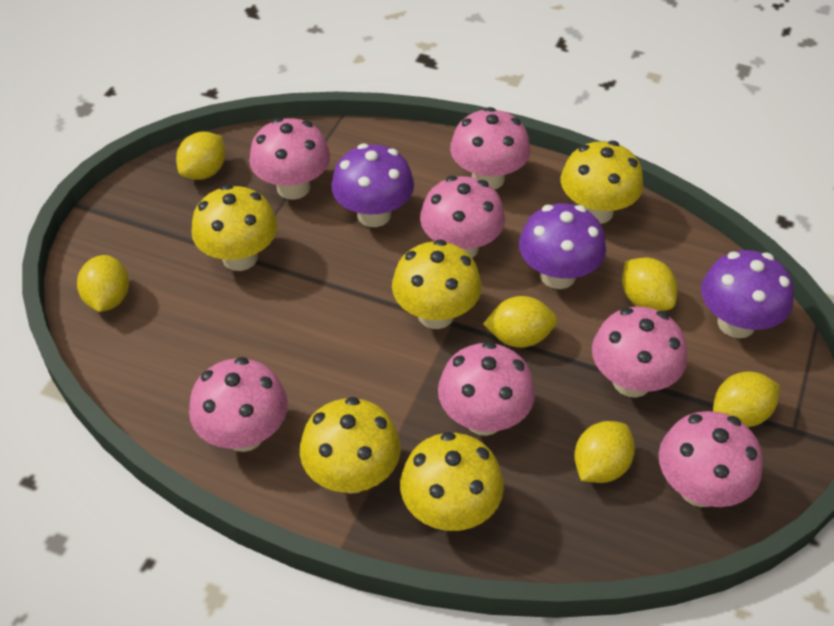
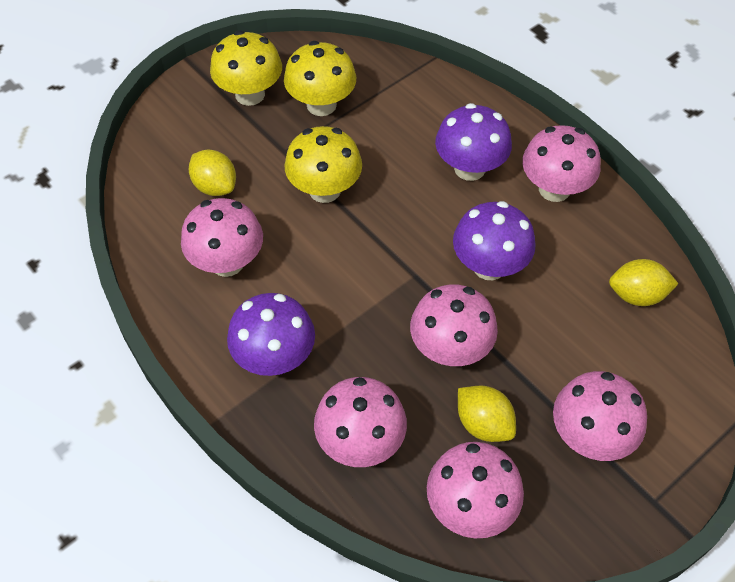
pink mushroom: 7 -> 6
yellow lemon: 6 -> 3
yellow mushroom: 5 -> 3

